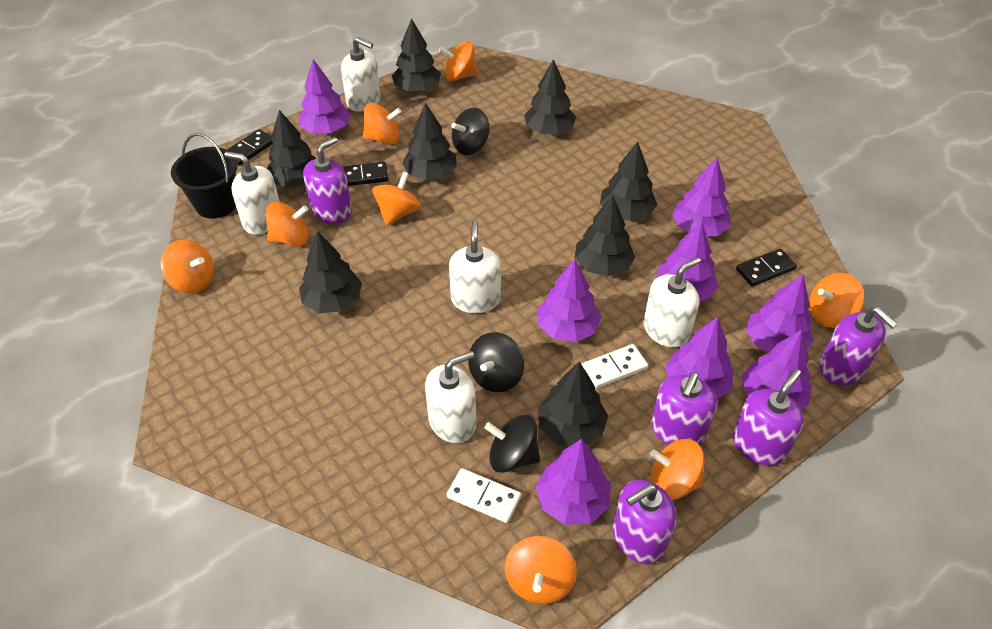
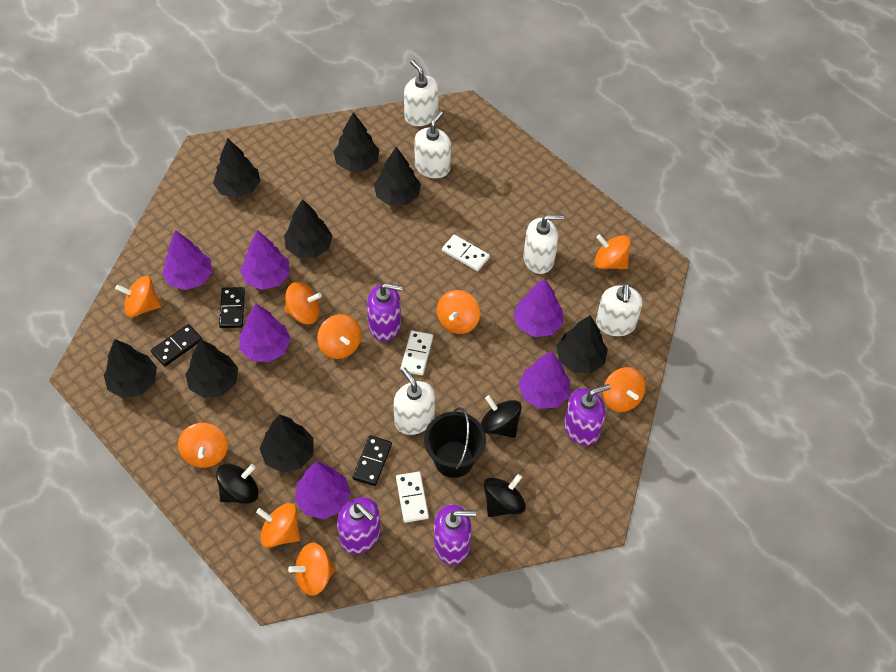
orange spinning top: 8 -> 9
purple soap dispenser: 5 -> 4
purple tree: 8 -> 6
white domino: 2 -> 3

